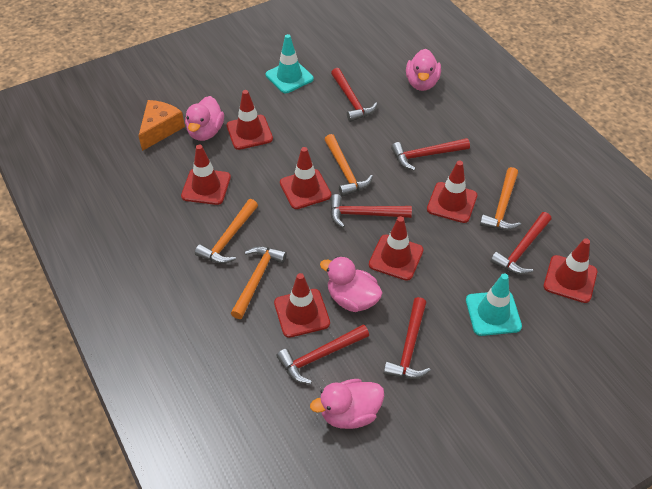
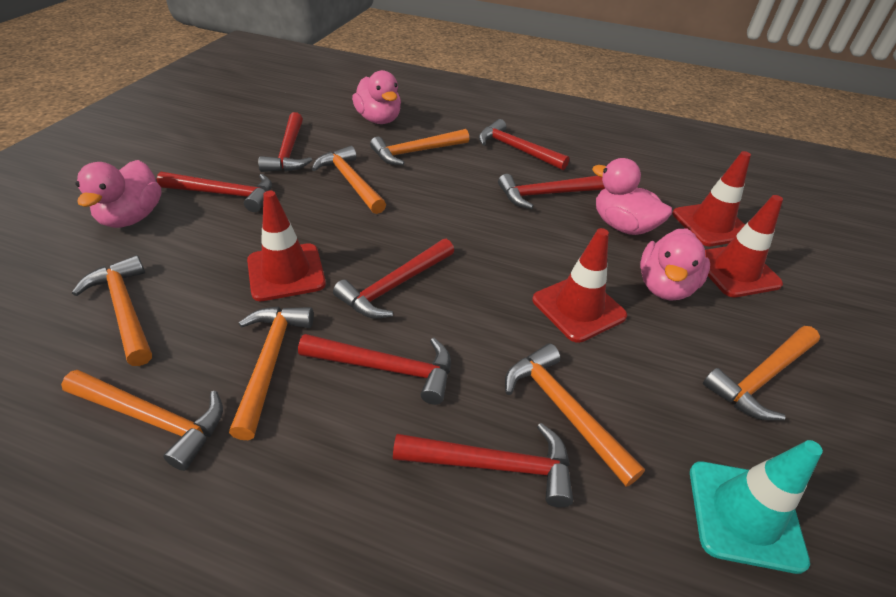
orange cheese: 1 -> 0
orange hammer: 4 -> 7
red hammer: 6 -> 7
red traffic cone: 7 -> 4
turquoise traffic cone: 2 -> 1

